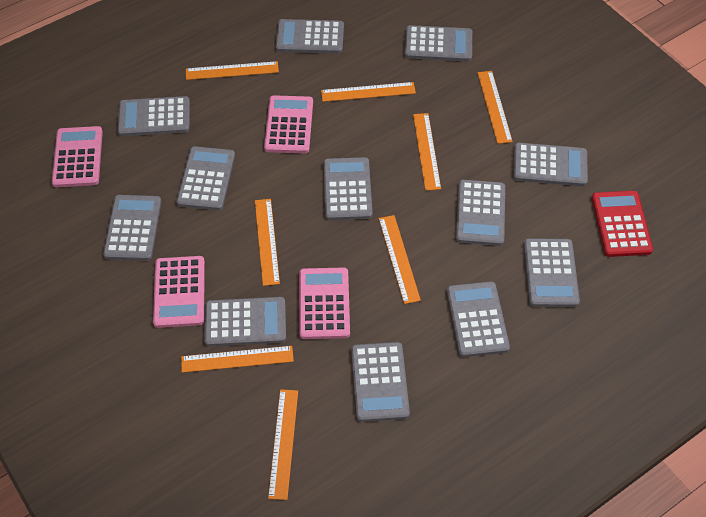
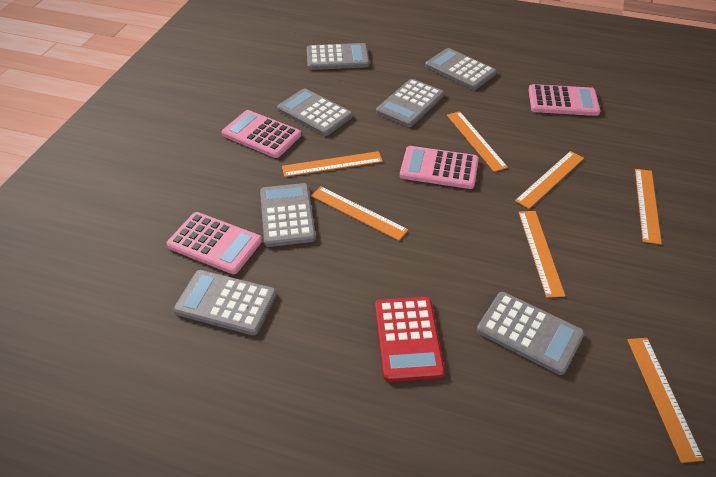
grey calculator: 12 -> 7
orange ruler: 8 -> 7

